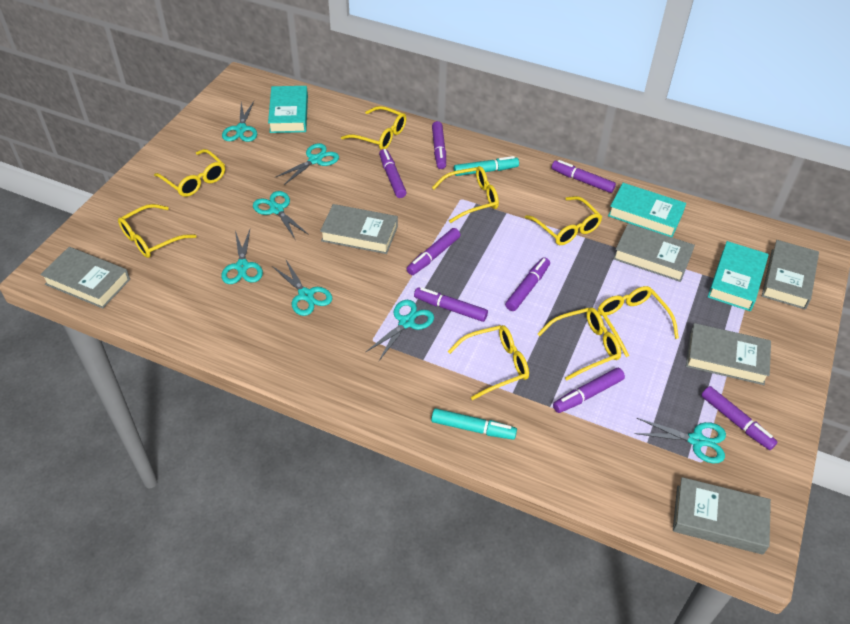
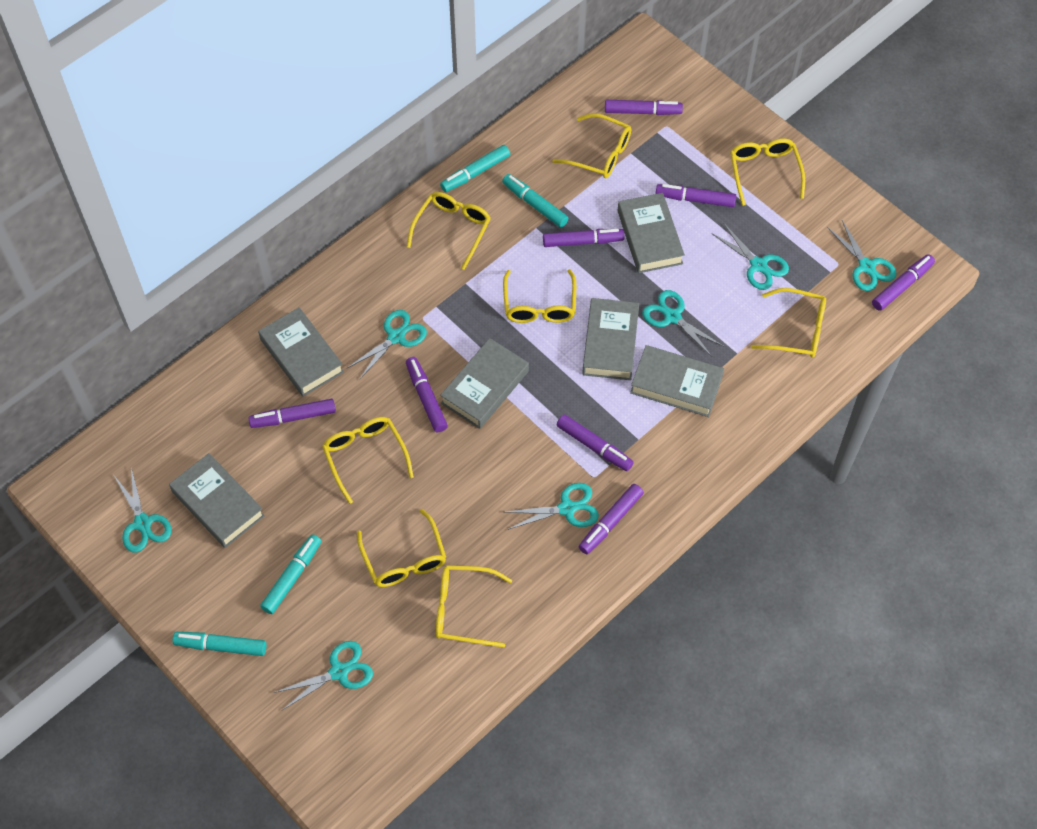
turquoise book: 3 -> 0
turquoise marker: 2 -> 4

